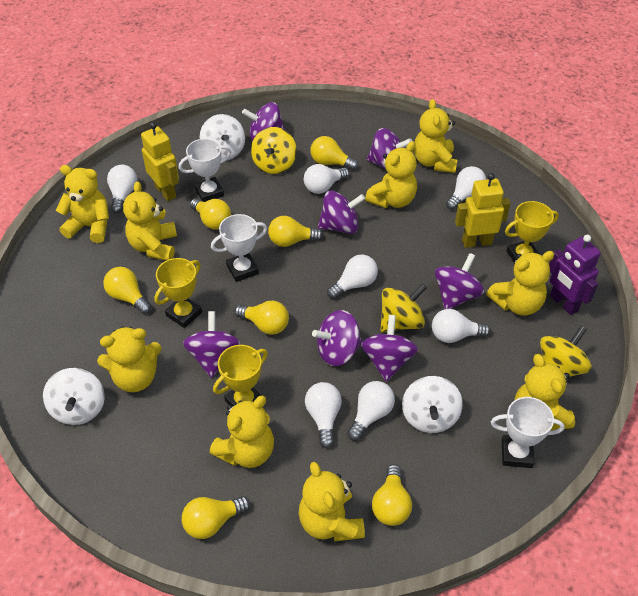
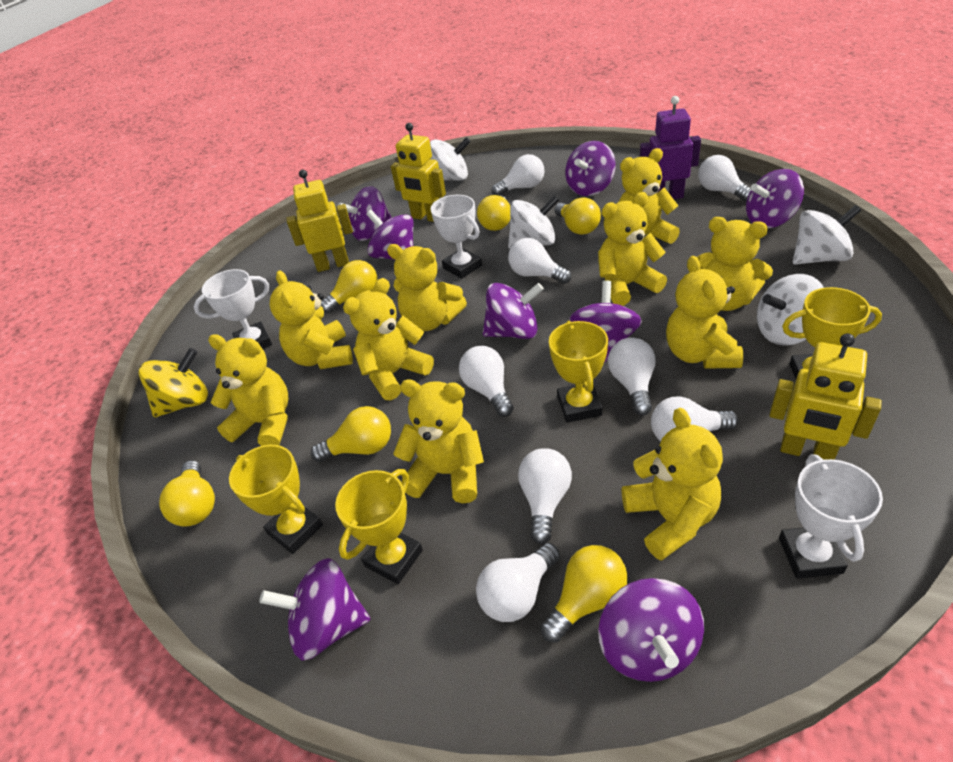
purple spinning top: 7 -> 8
white light bulb: 7 -> 8
white spinning top: 3 -> 4
yellow light bulb: 7 -> 6
yellow robot: 2 -> 3
yellow spinning top: 3 -> 1
yellow teddy bear: 9 -> 10
yellow trophy: 3 -> 4

